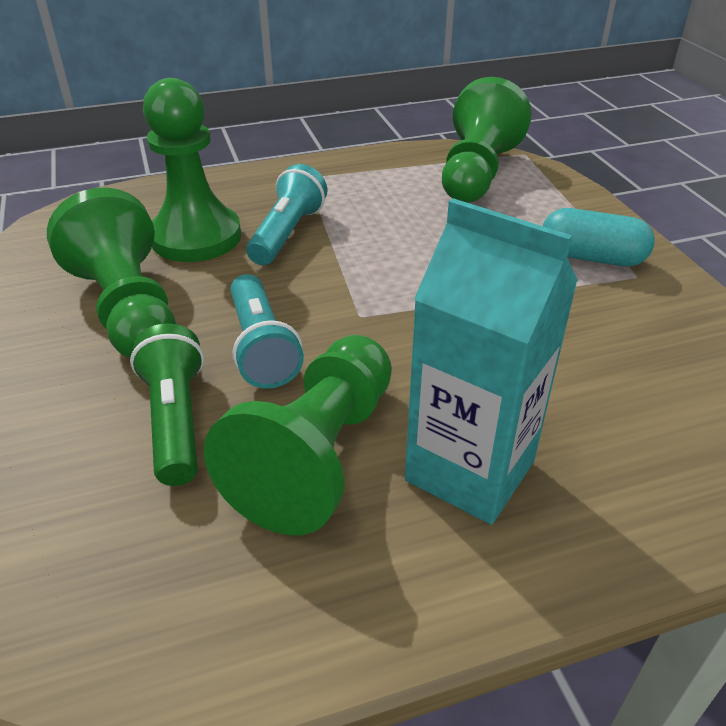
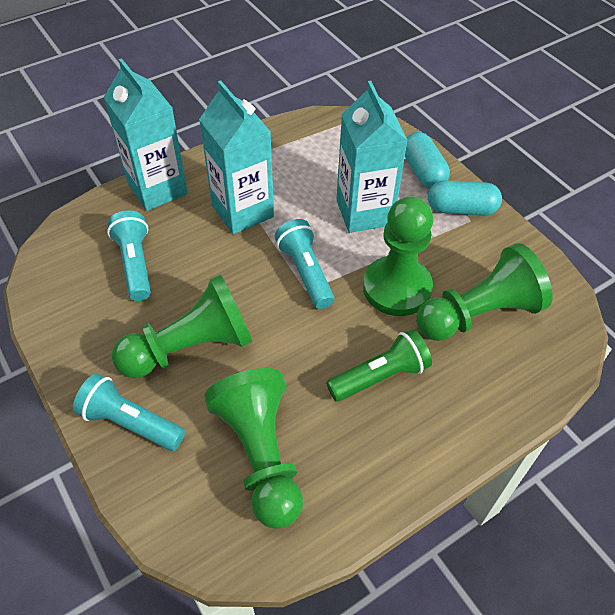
turquoise capsule: 1 -> 2
turquoise carton: 1 -> 3
turquoise flashlight: 2 -> 3

